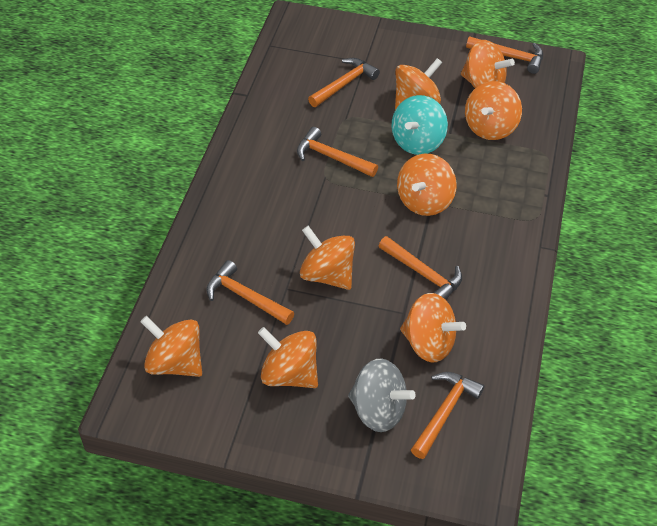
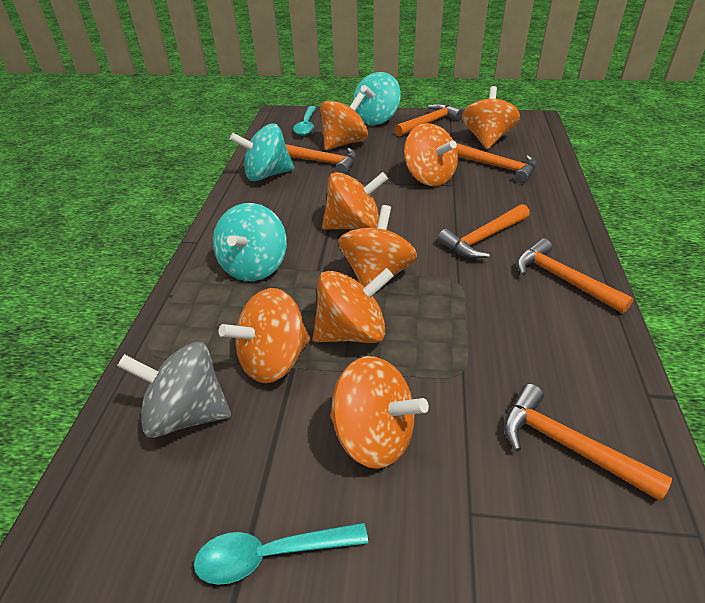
turquoise spinning top: 1 -> 3
turquoise spoon: 0 -> 2

